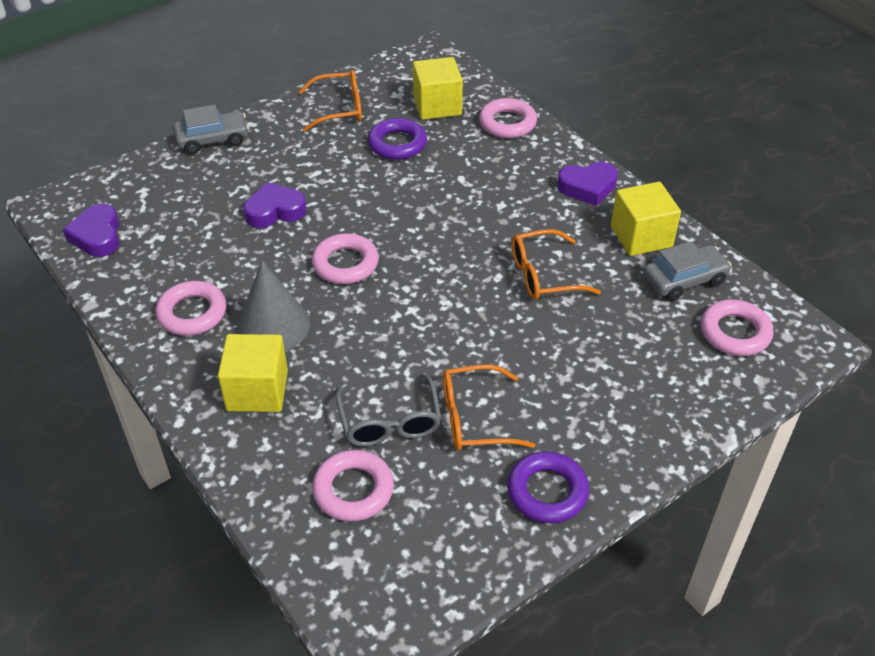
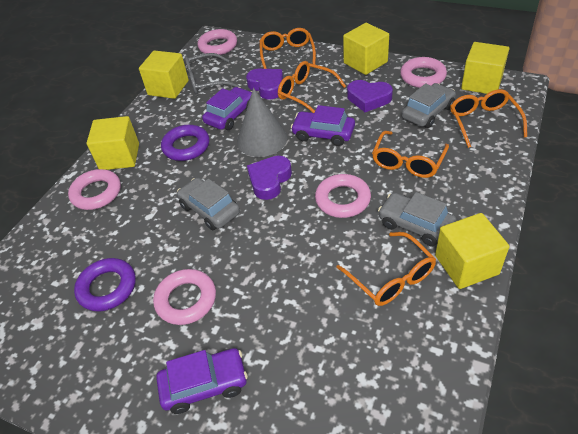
grey car: 2 -> 3
orange glasses: 3 -> 5
purple car: 0 -> 3
yellow cube: 3 -> 5

